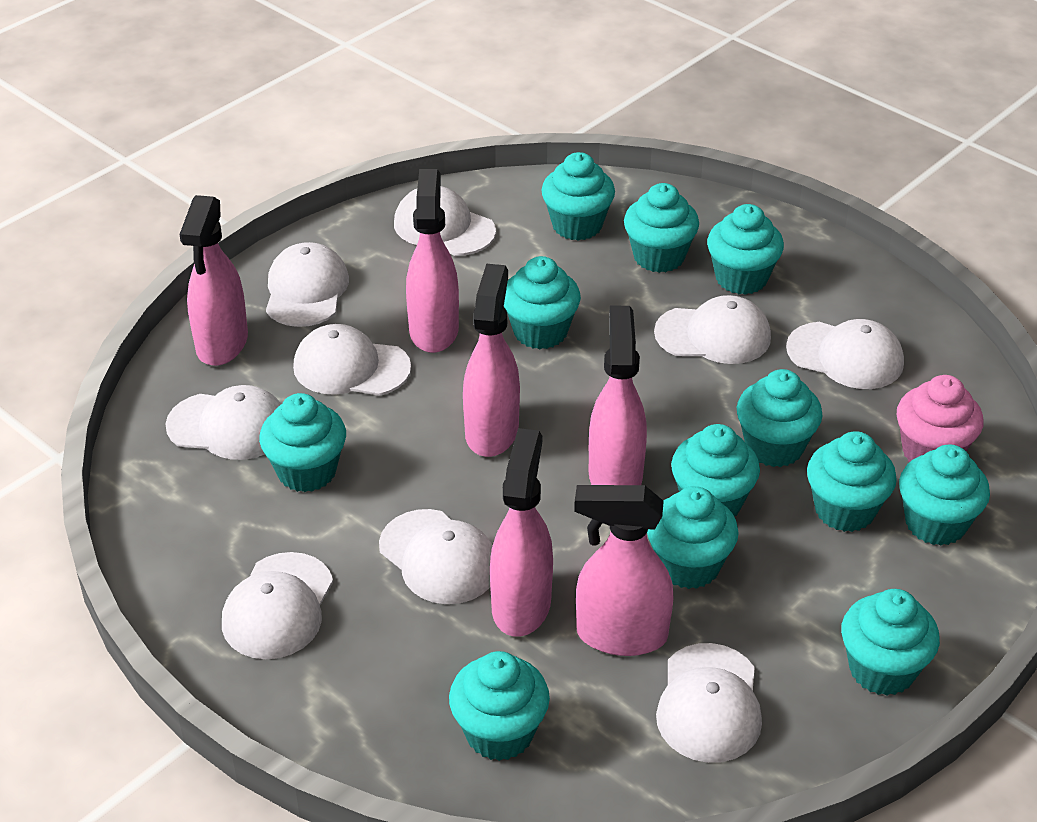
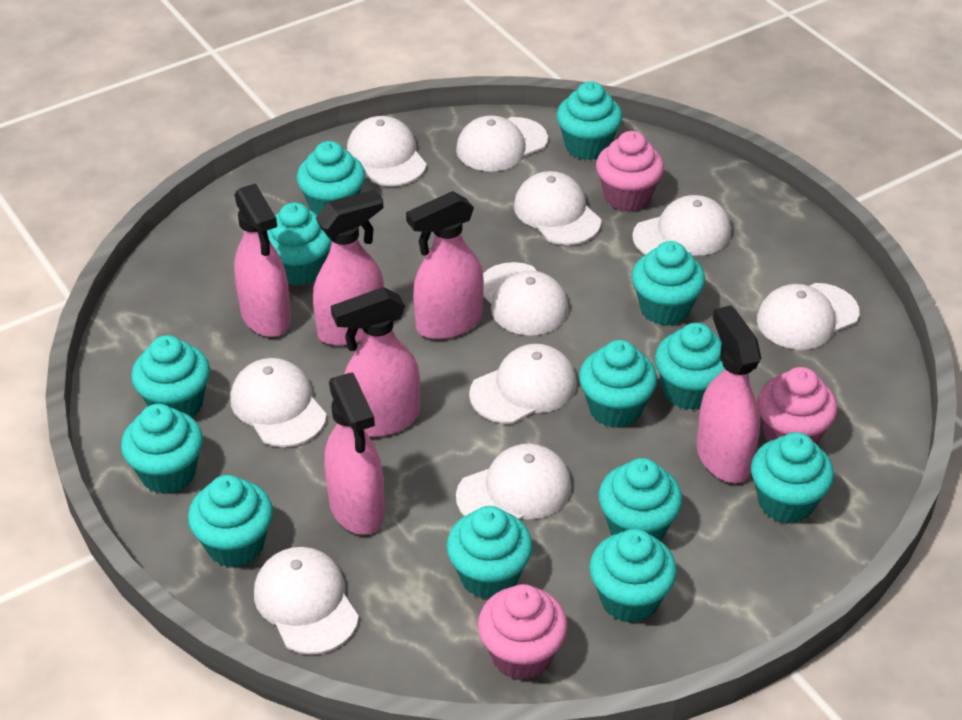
pink cupcake: 1 -> 3
turquoise cupcake: 12 -> 13
white cap: 9 -> 10

